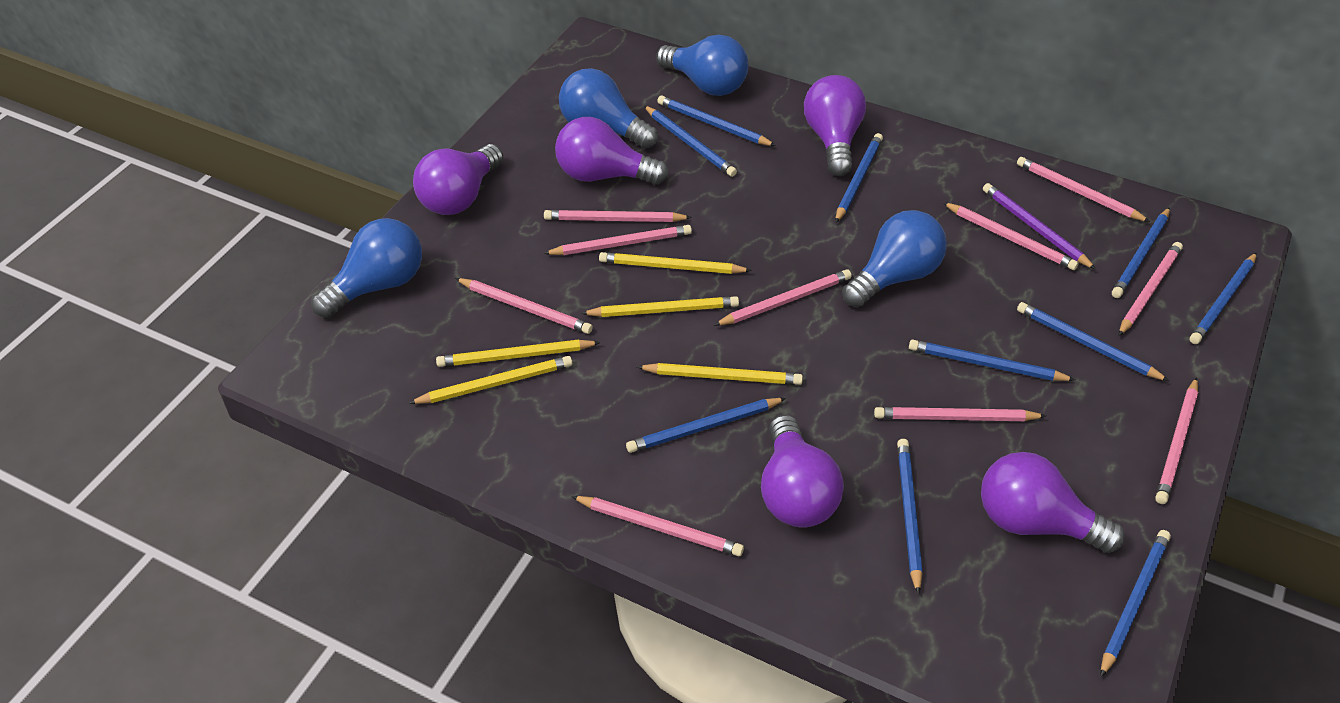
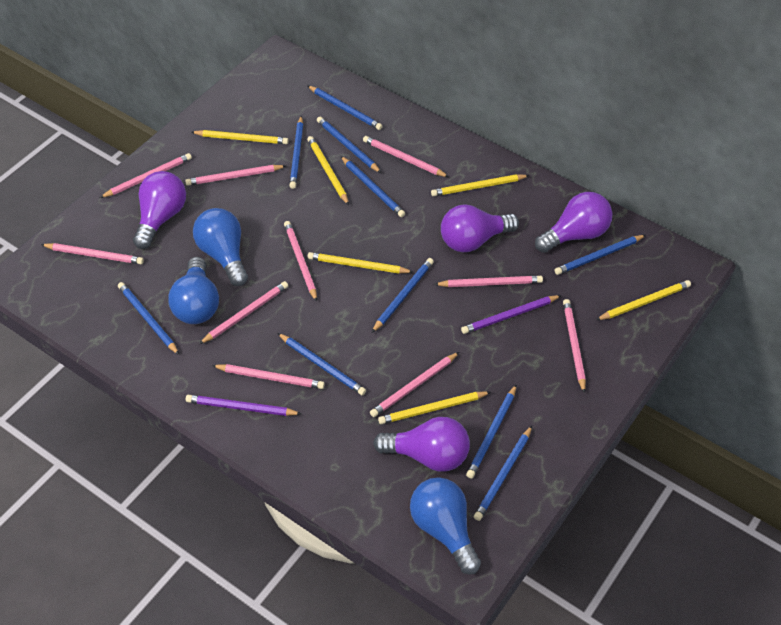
blue light bulb: 4 -> 3
purple light bulb: 5 -> 4
purple pencil: 1 -> 2
yellow pencil: 5 -> 6

